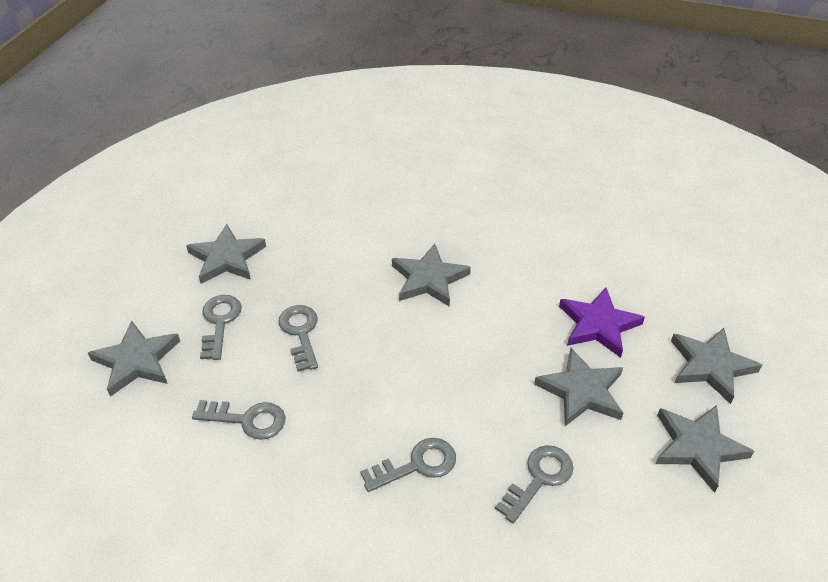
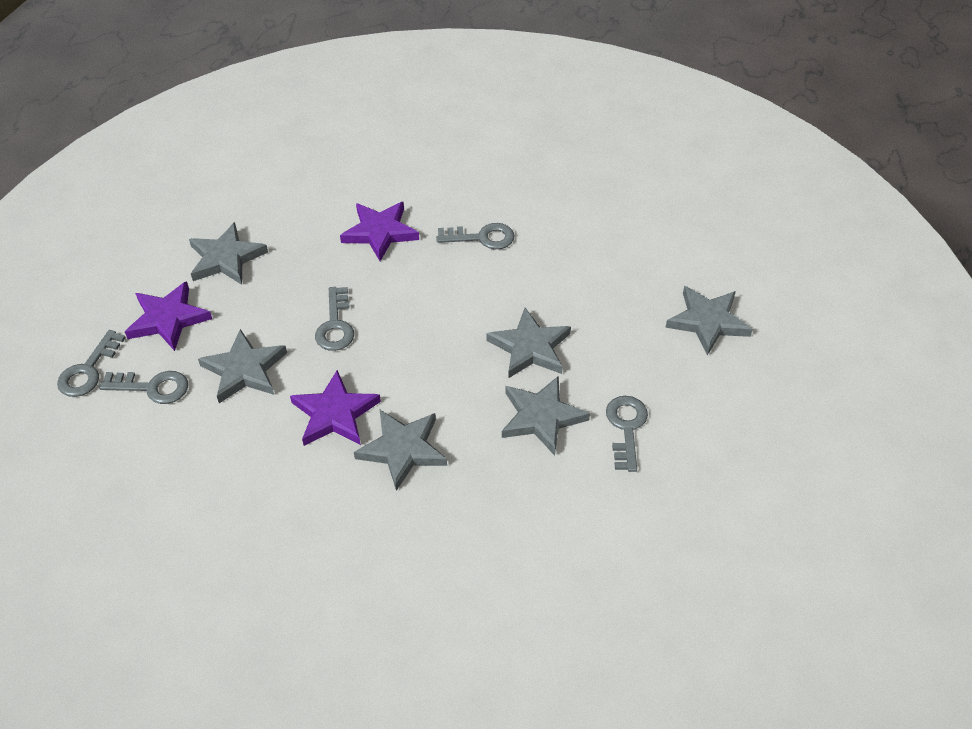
purple star: 1 -> 3

